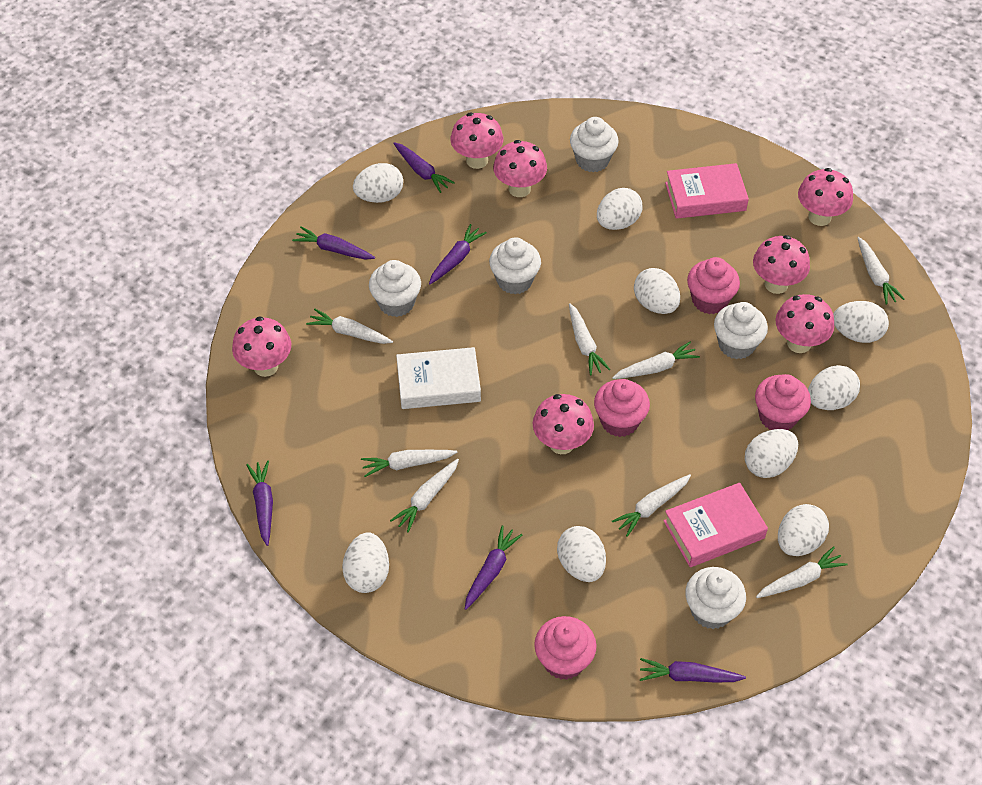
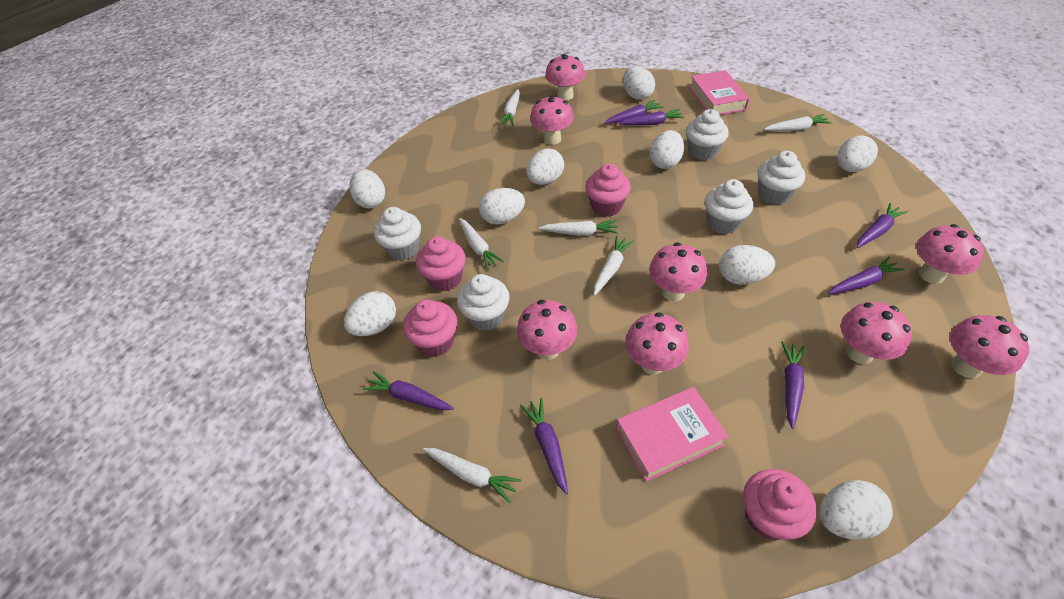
pink mushroom: 7 -> 8
purple carrot: 6 -> 7
white book: 1 -> 0
white carrot: 8 -> 6

